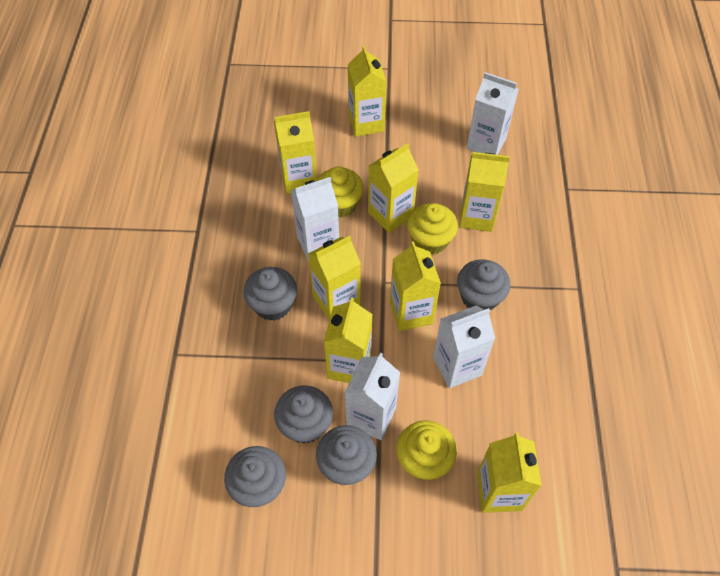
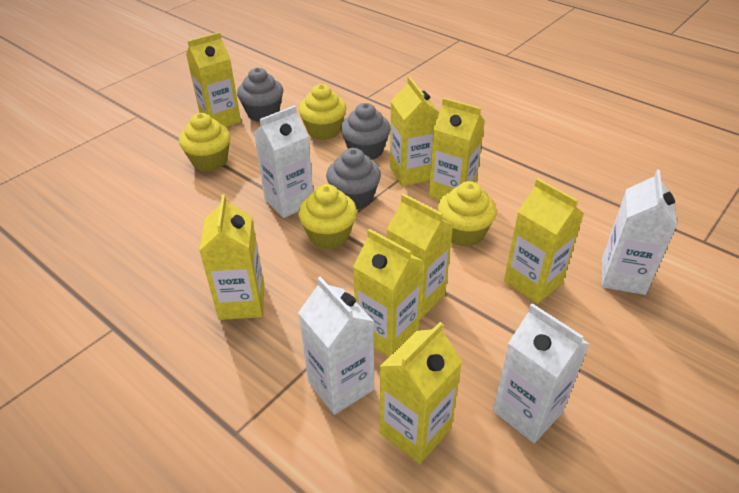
grey cupcake: 5 -> 3
yellow cupcake: 3 -> 4

